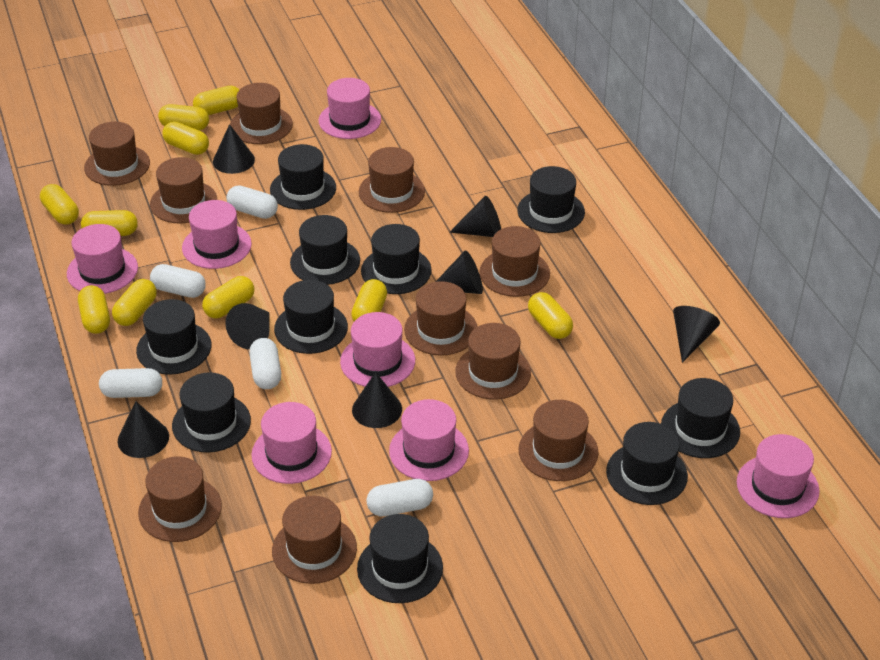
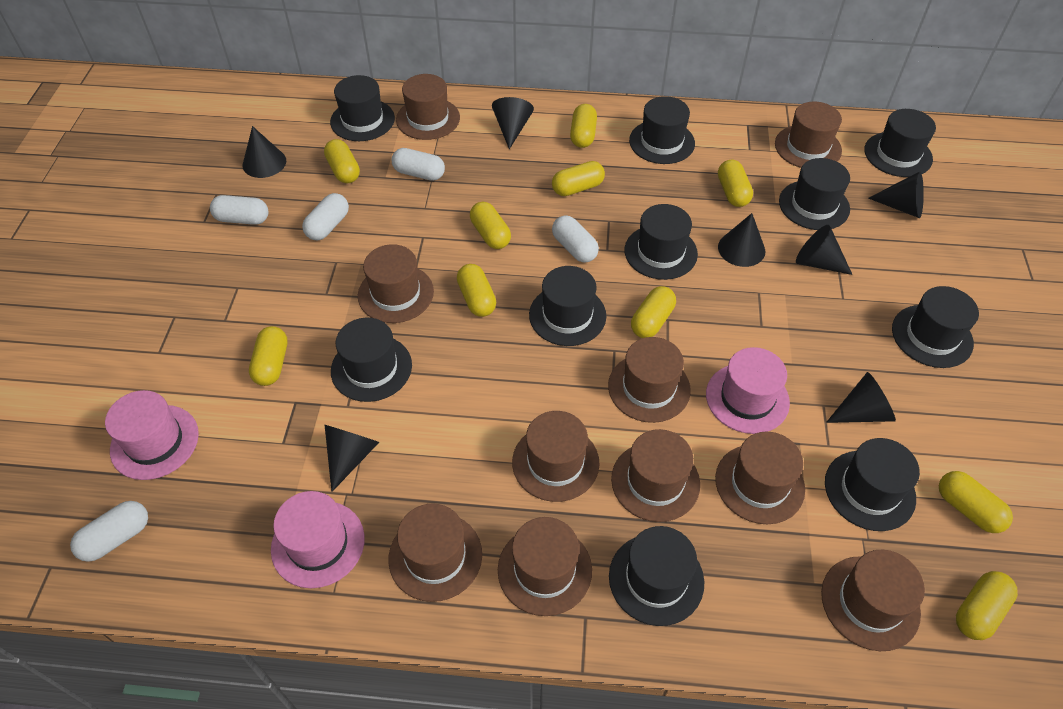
pink hat: 7 -> 3

